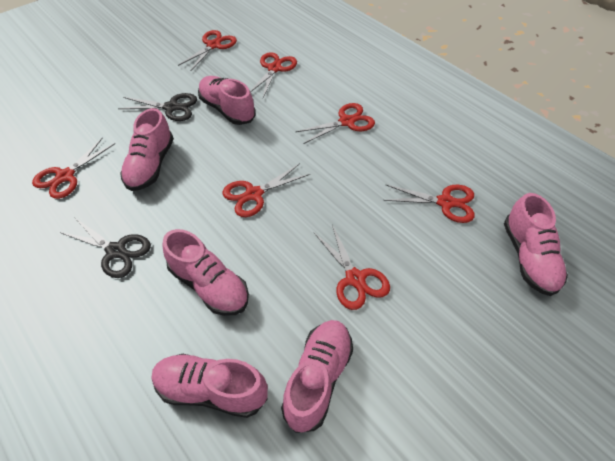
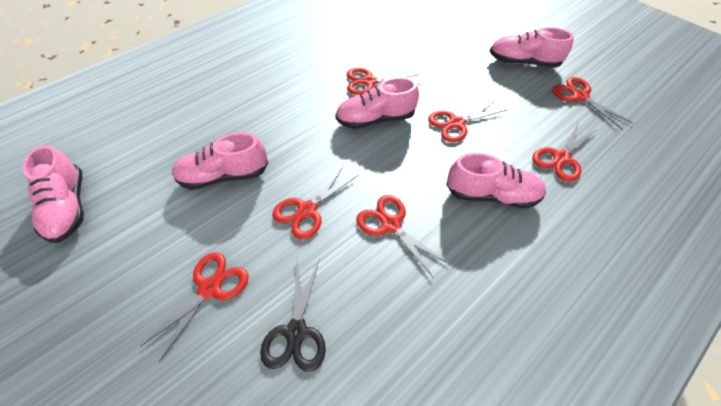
black scissors: 2 -> 1
pink shoe: 6 -> 5

